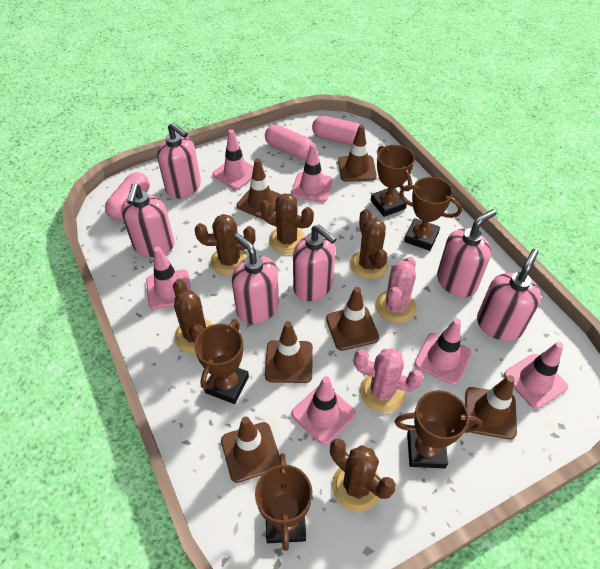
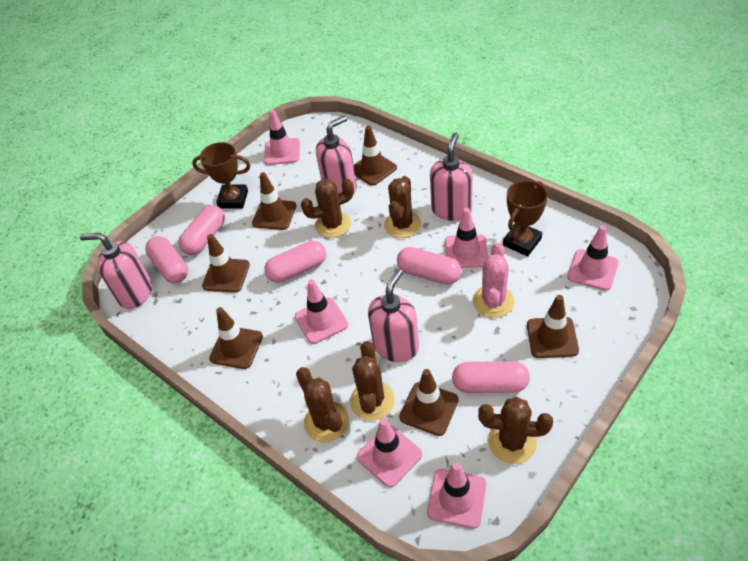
brown trophy: 5 -> 2
pink cactus: 2 -> 1
pink capsule: 3 -> 5
pink soap dispenser: 6 -> 4

